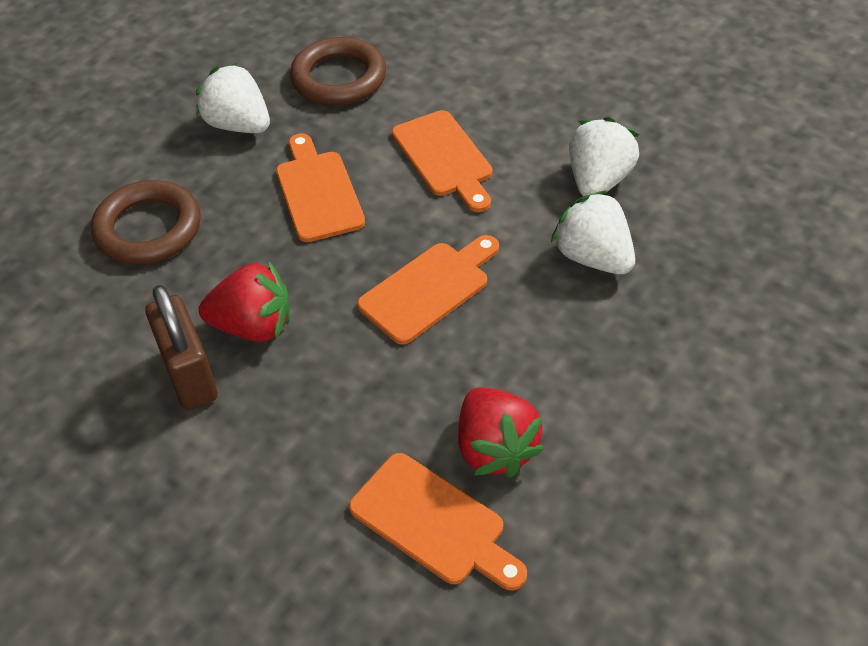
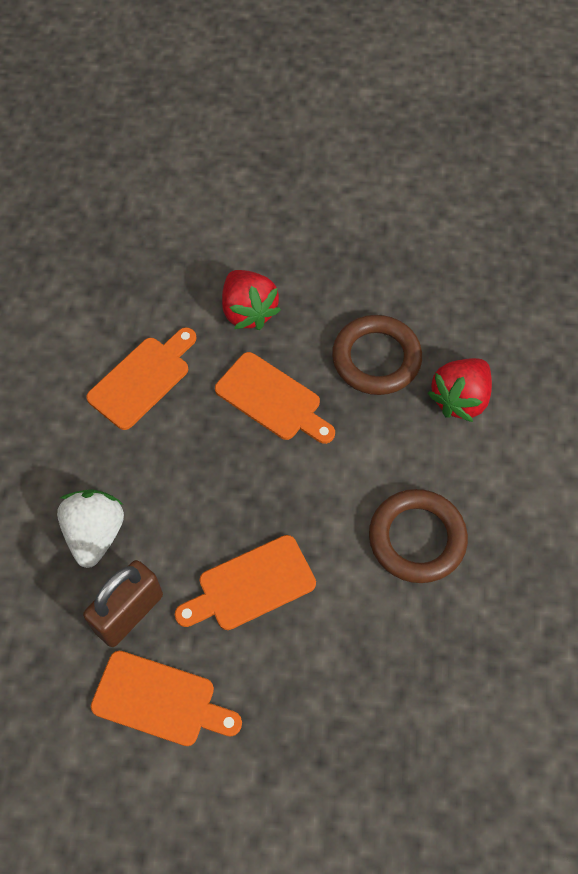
white strawberry: 3 -> 1

